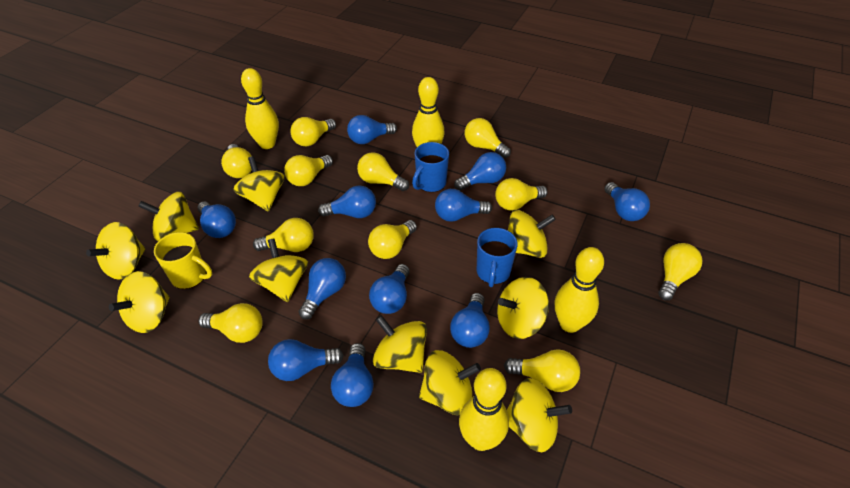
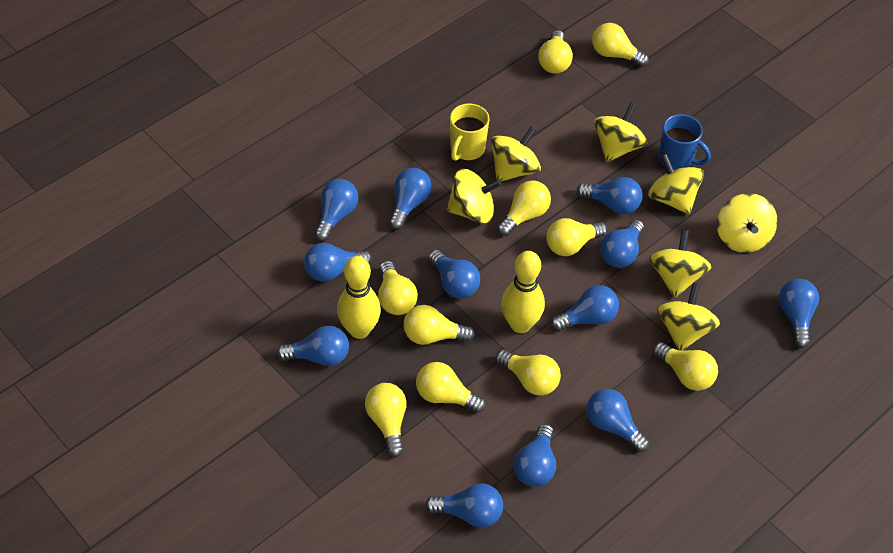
blue light bulb: 11 -> 12
blue mug: 2 -> 1
yellow bowling pin: 4 -> 2
yellow light bulb: 11 -> 10
yellow spinning top: 10 -> 7

